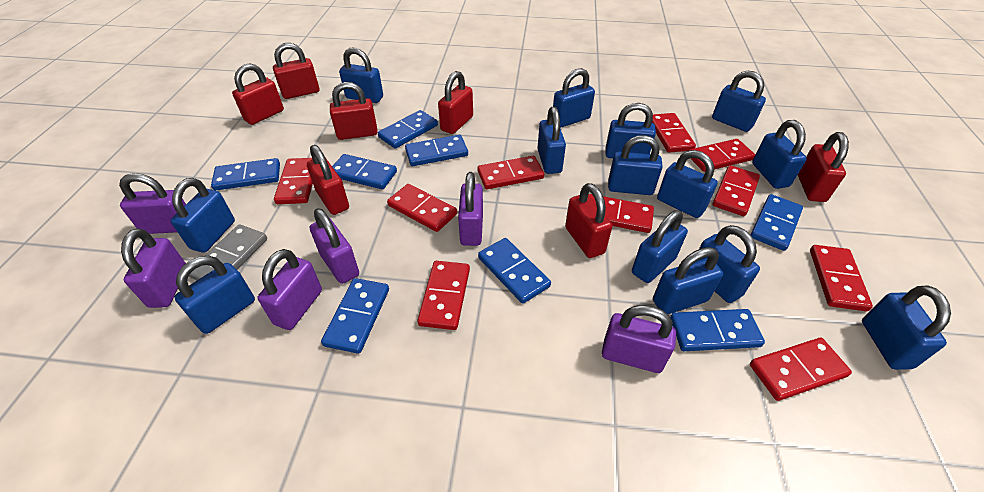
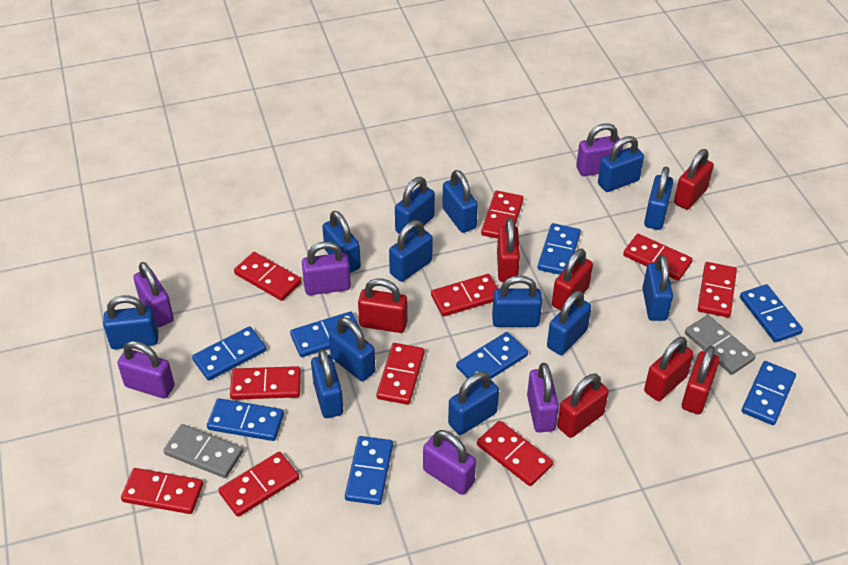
blue padlock: 14 -> 13
grey domino: 1 -> 2

